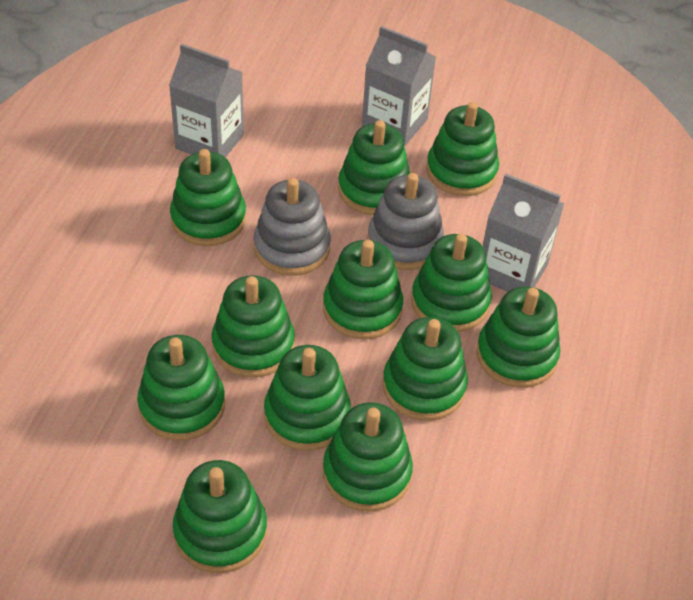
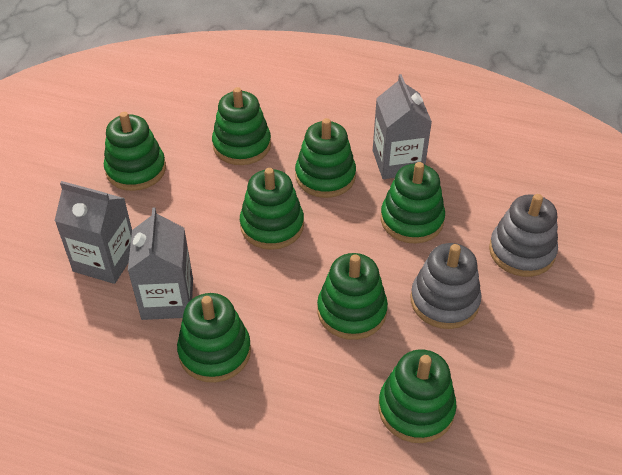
green stacking toy: 12 -> 8

